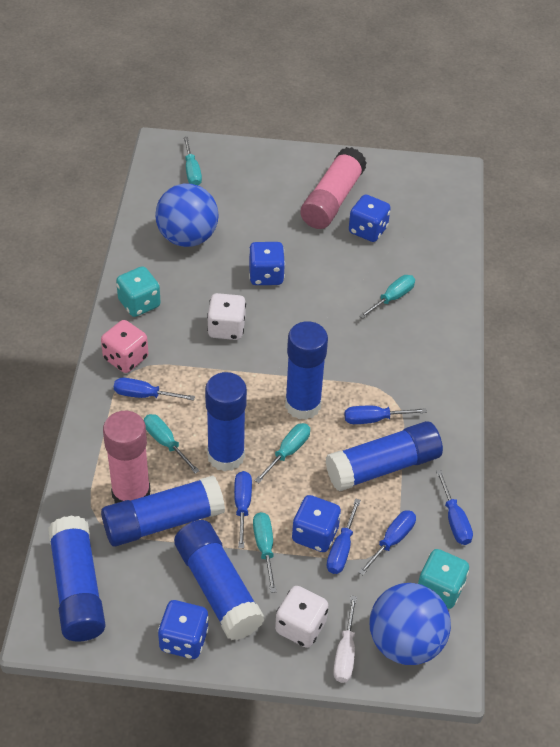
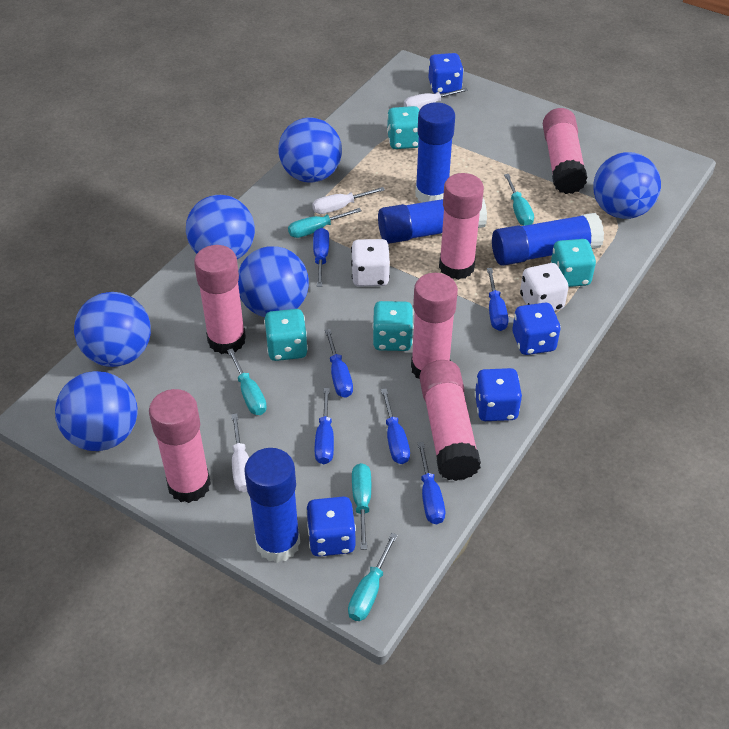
blue ball: 2 -> 6
blue glue stick: 6 -> 4
pink dice: 1 -> 0
pink glue stick: 2 -> 6
turquoise dice: 2 -> 4
white screwdriver: 1 -> 3

